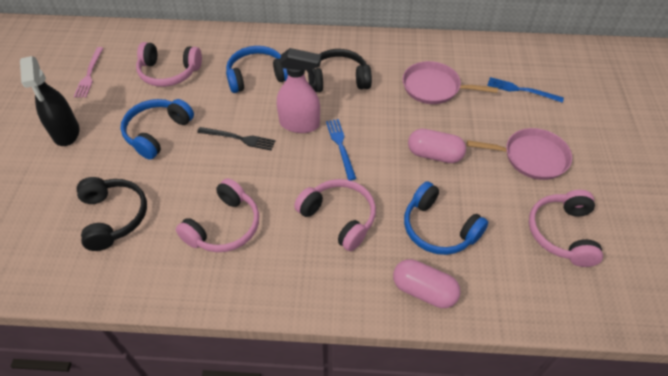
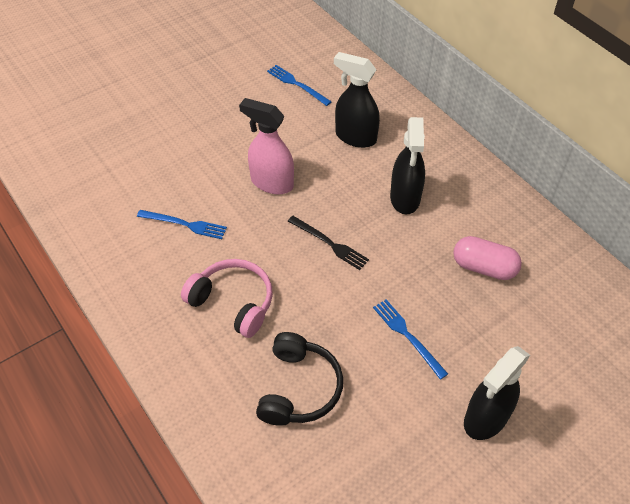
black headphones: 2 -> 1
black spray bottle: 1 -> 3
blue fork: 2 -> 3
blue headphones: 3 -> 0
pink capsule: 2 -> 1
pink fork: 1 -> 0
pink headphones: 4 -> 1
pink pan: 2 -> 0

